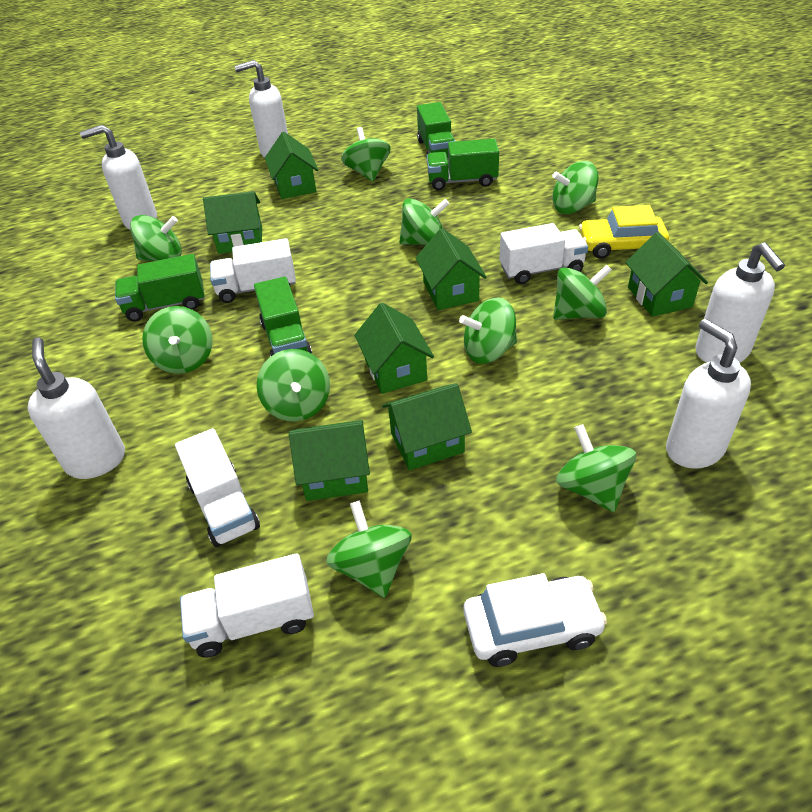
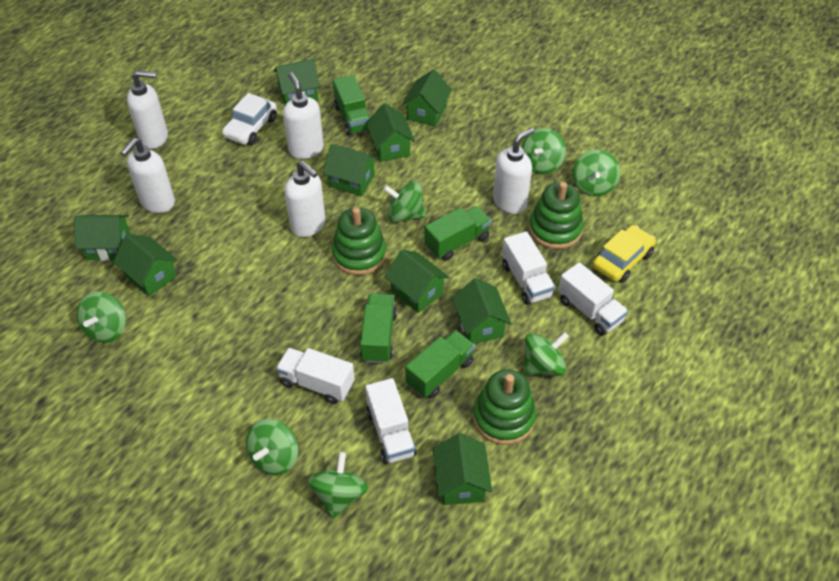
green house: 7 -> 9
green spinning top: 10 -> 7
green stacking toy: 0 -> 3

